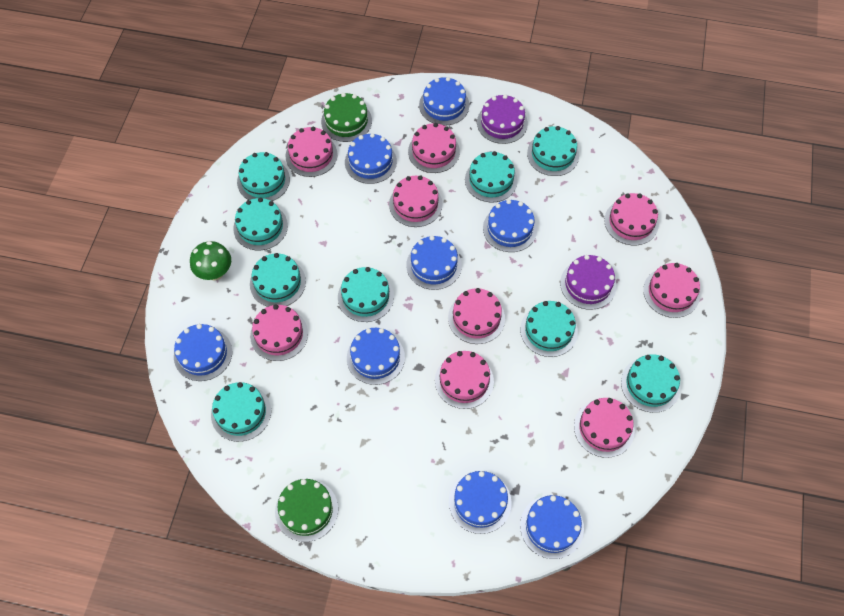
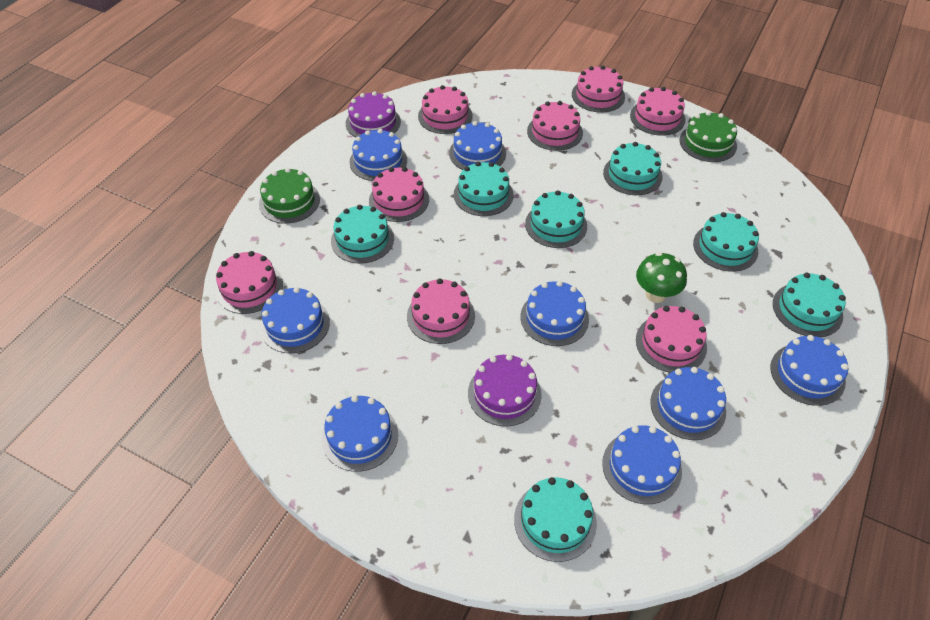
pink cake: 9 -> 8
turquoise cake: 9 -> 7

